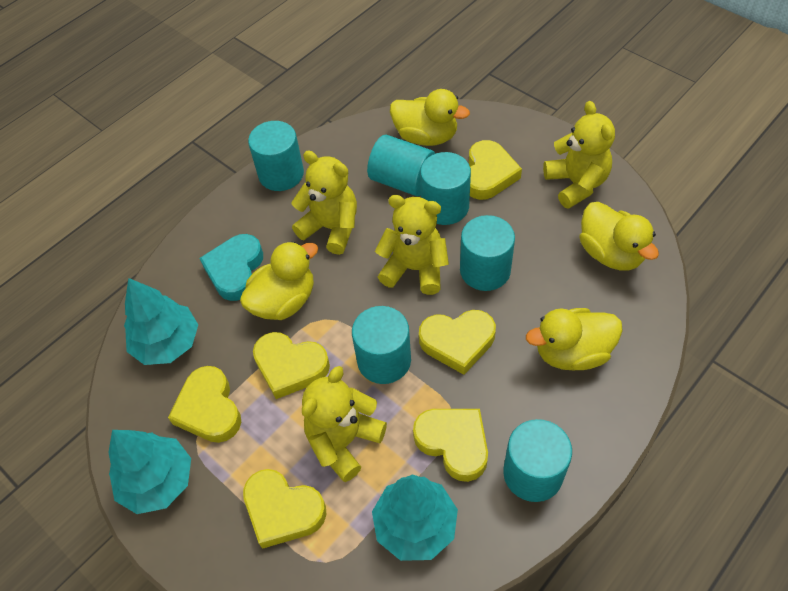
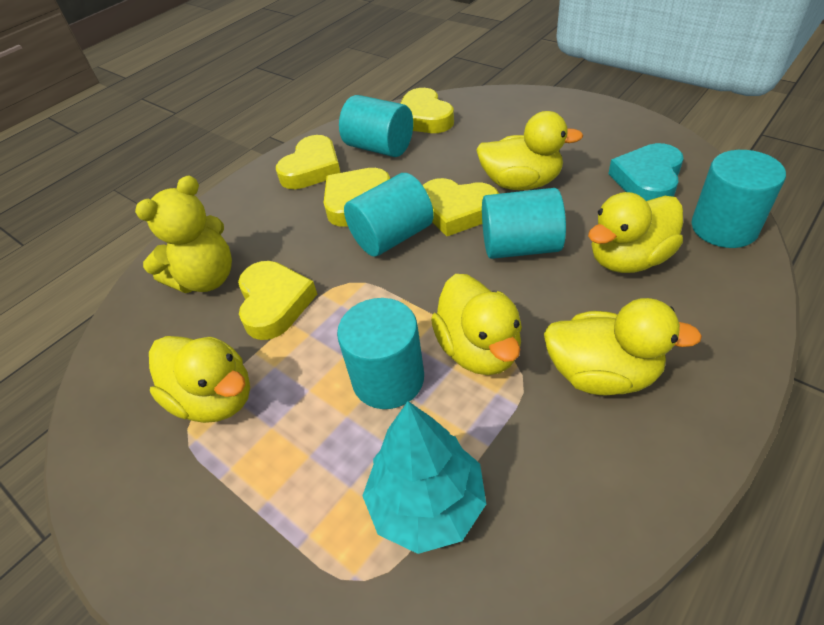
turquoise cylinder: 6 -> 5
turquoise tree: 3 -> 1
yellow duck: 4 -> 5
yellow heart: 6 -> 5
yellow teddy bear: 4 -> 1

